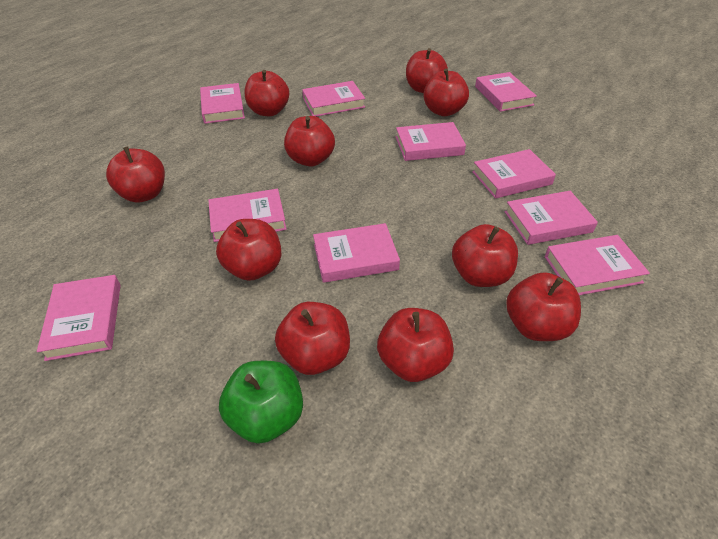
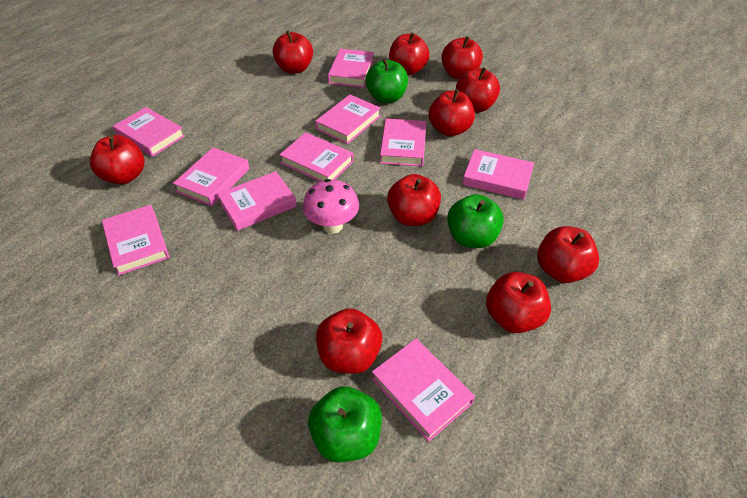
green apple: 1 -> 3
pink mushroom: 0 -> 1

